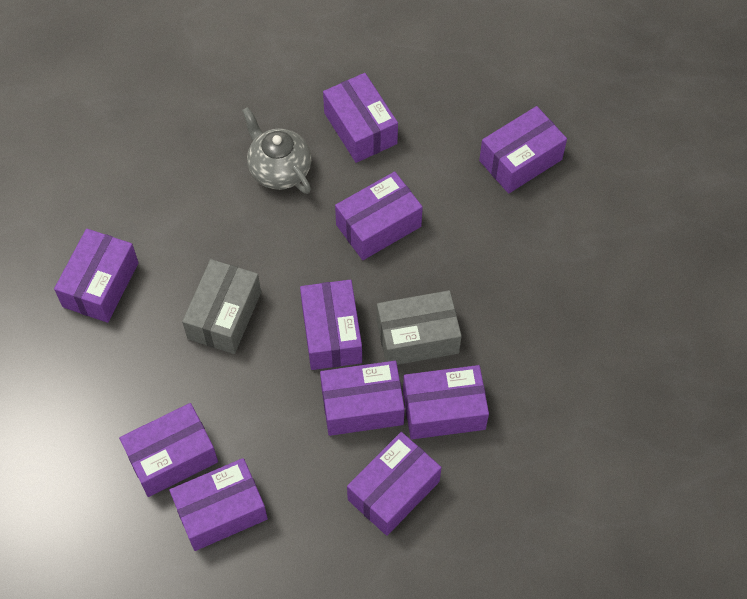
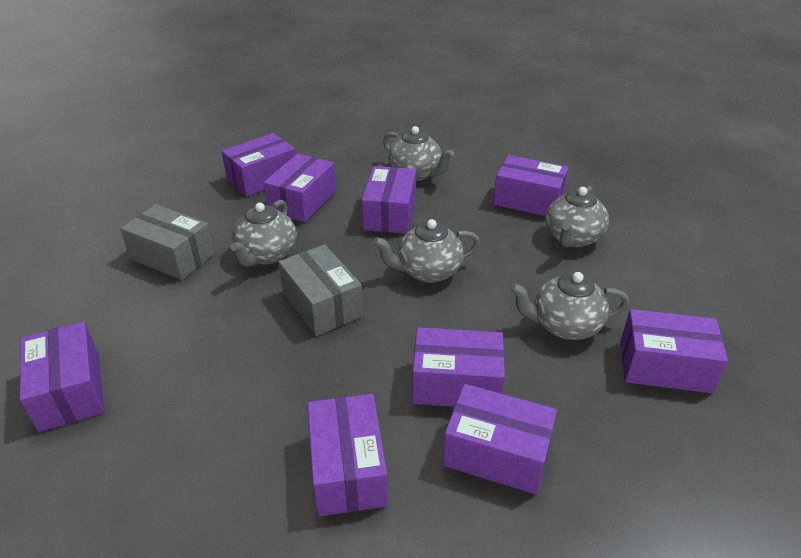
grey teapot: 1 -> 5
purple box: 10 -> 9

